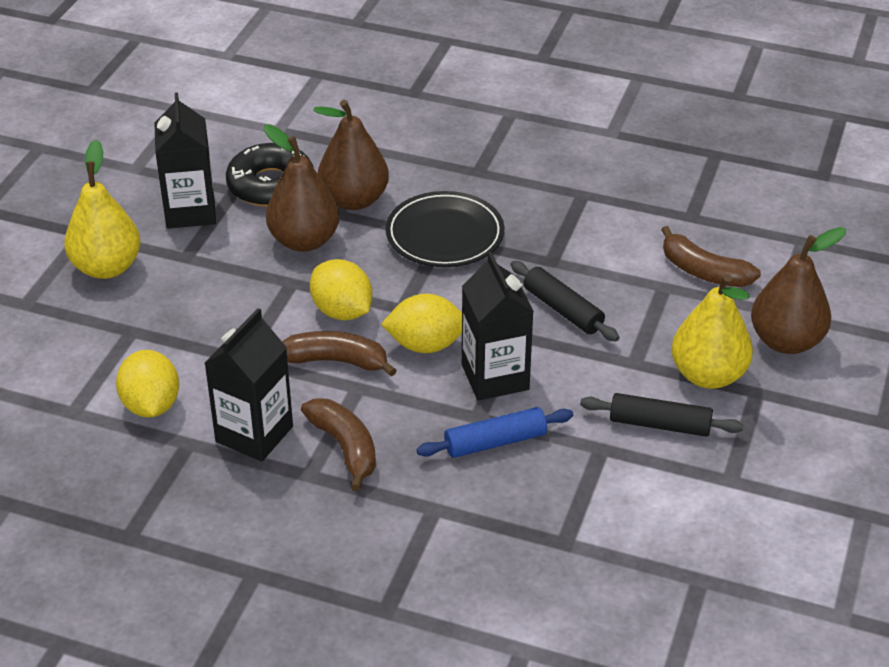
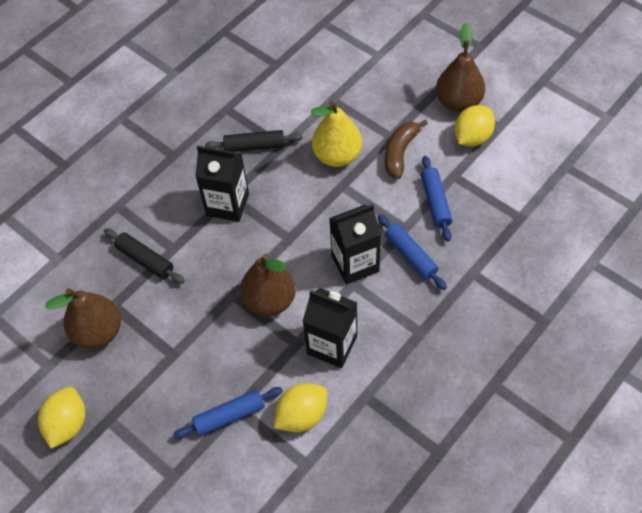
black donut: 1 -> 0
black plate: 1 -> 0
blue rolling pin: 1 -> 3
brown banana: 3 -> 1
yellow pear: 2 -> 1

